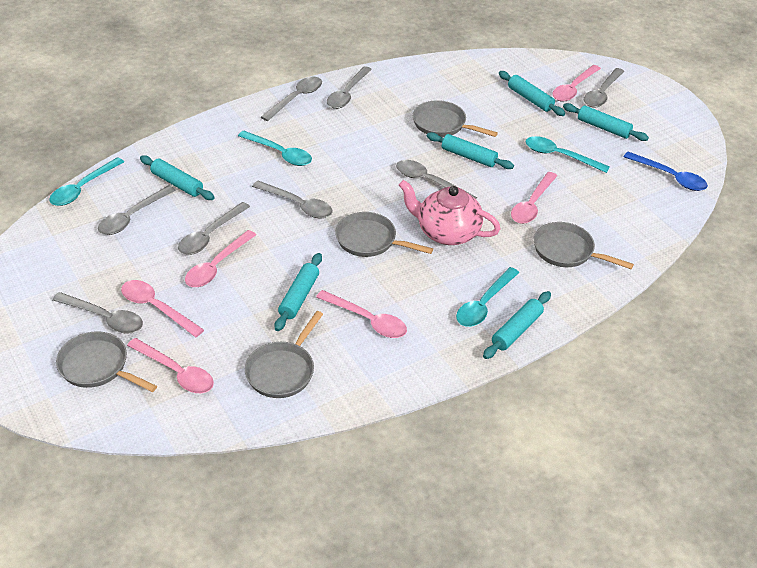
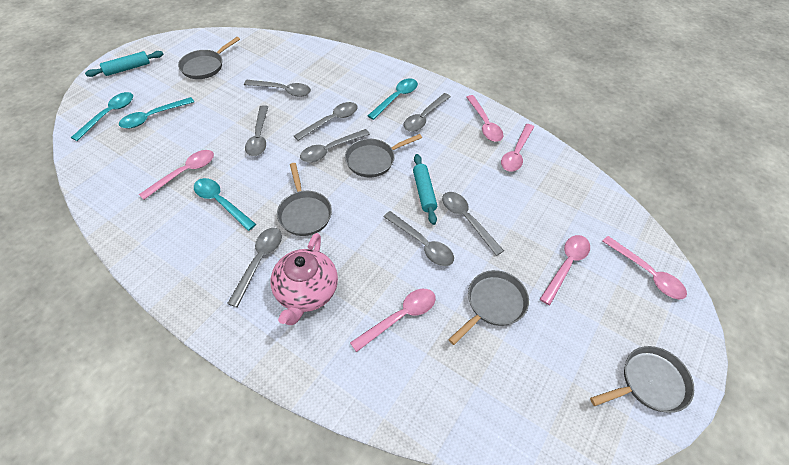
blue spoon: 1 -> 0
turquoise rolling pin: 6 -> 2

